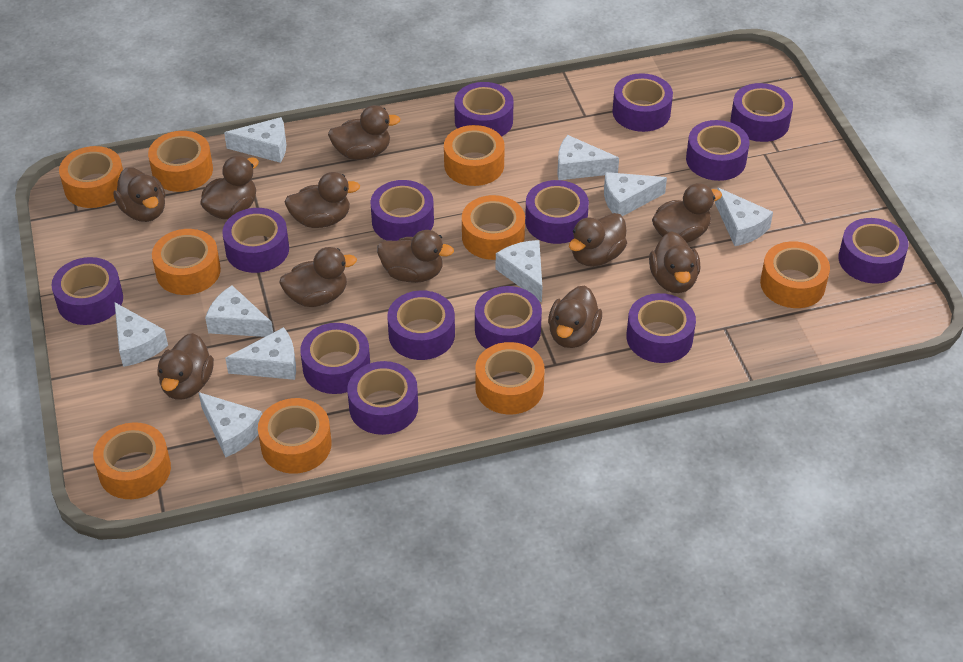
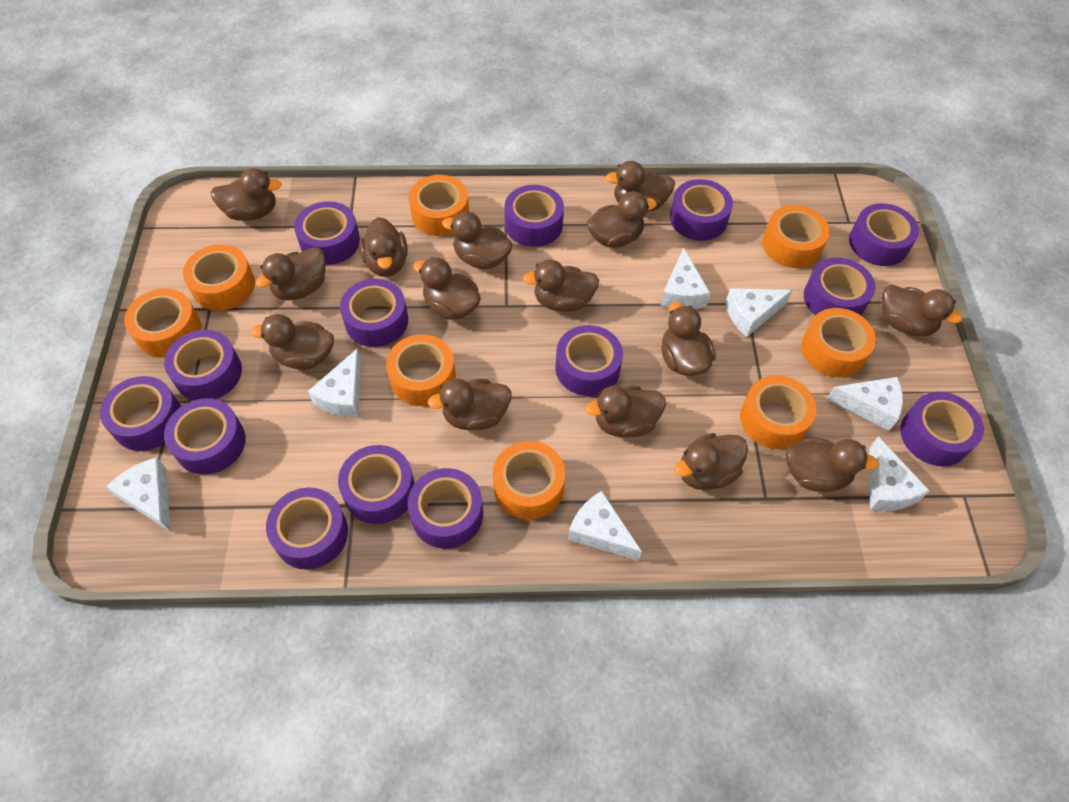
brown duck: 11 -> 15
orange tape: 9 -> 8
white cheese: 9 -> 7

